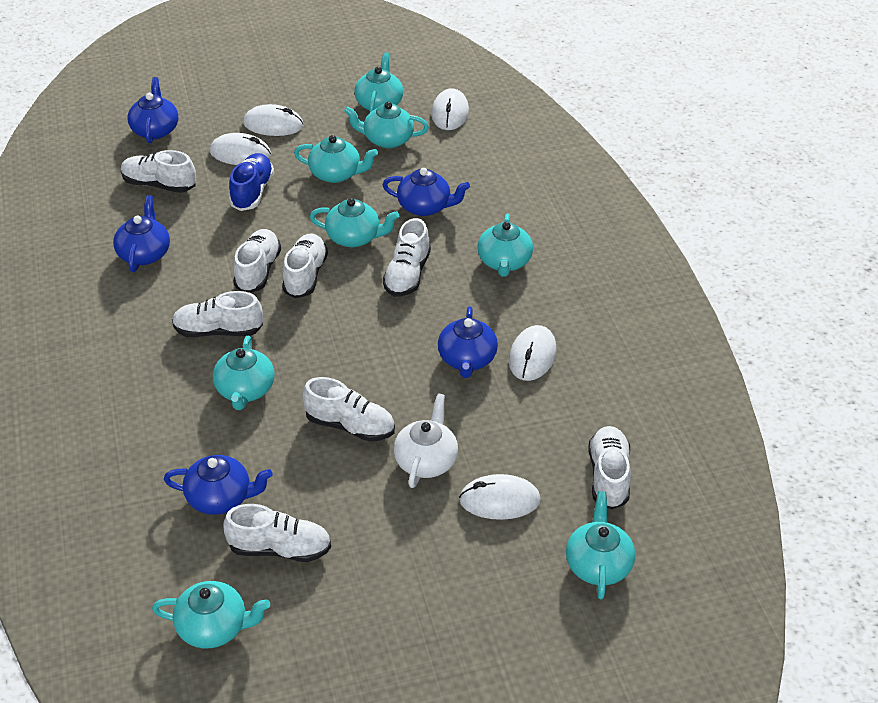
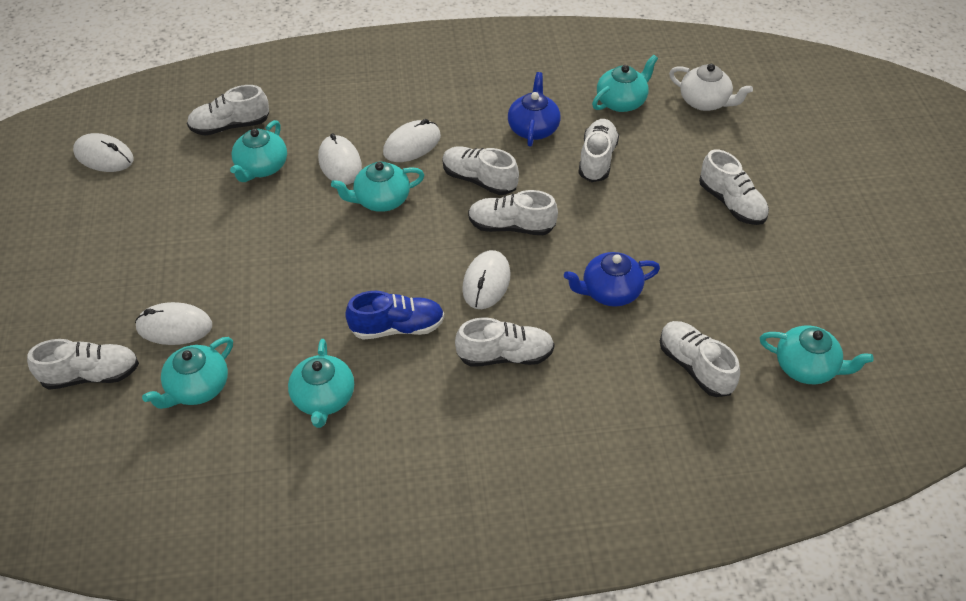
blue teapot: 5 -> 2
turquoise teapot: 8 -> 6

